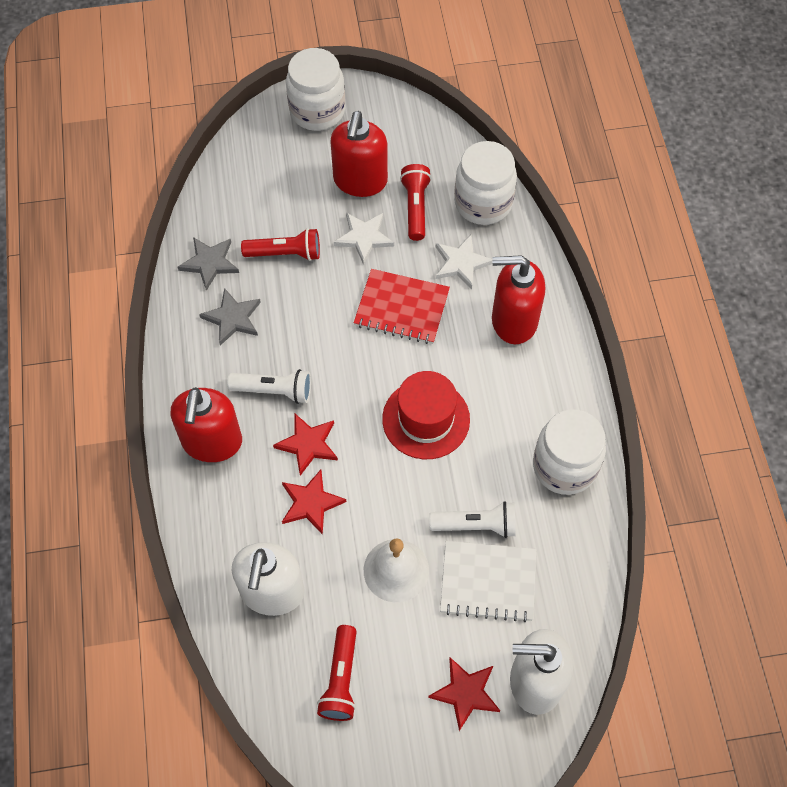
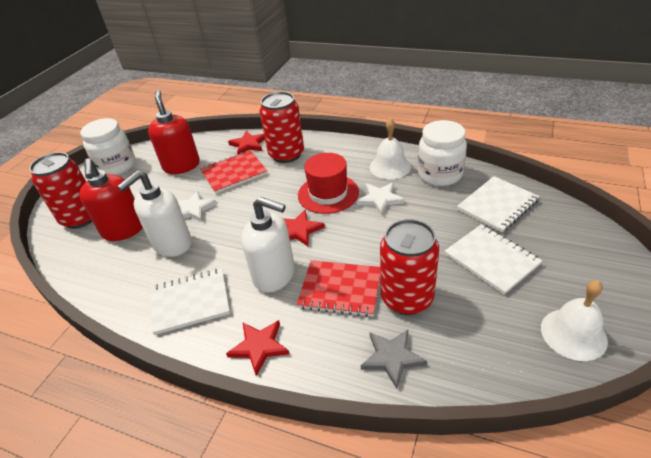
grey star: 2 -> 1
red can: 0 -> 3
red flashlight: 3 -> 0
red notebook: 1 -> 2
red soap dispenser: 3 -> 2
white bell: 1 -> 2
white flashlight: 2 -> 0
white jar: 3 -> 2
white notebook: 1 -> 3

